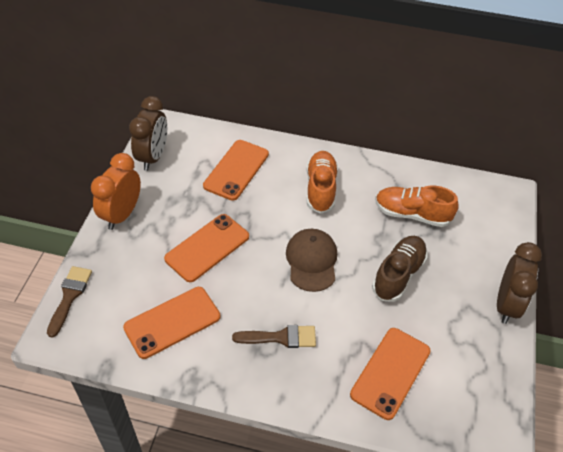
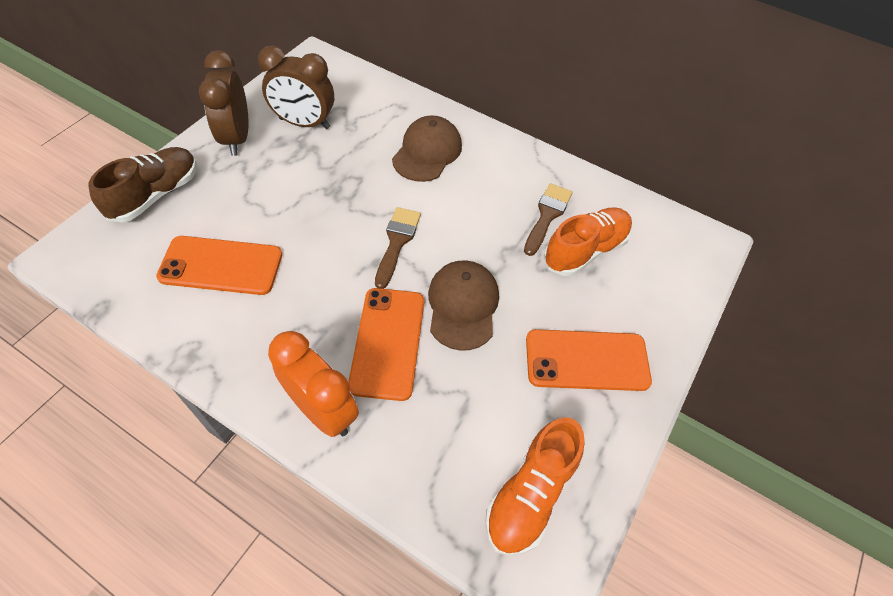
brown cap: 1 -> 2
orange phone: 4 -> 3

